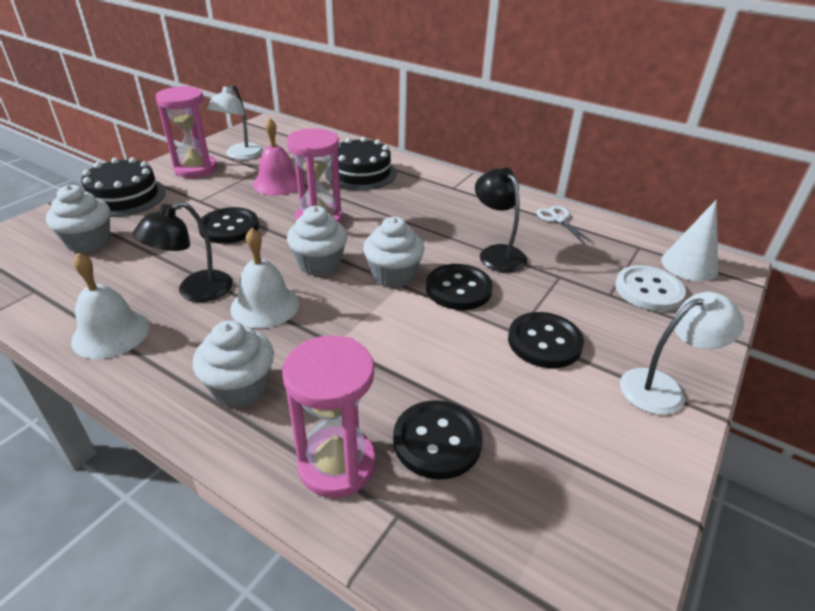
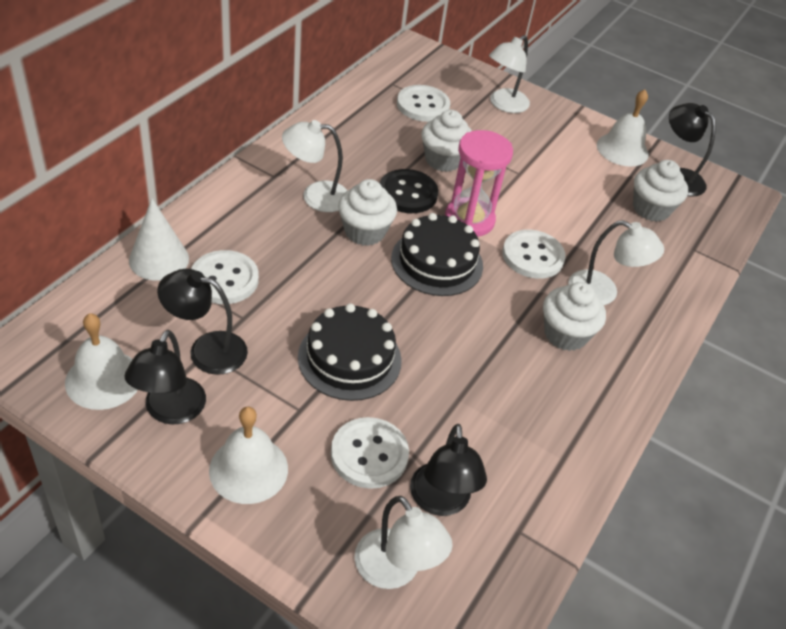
black button: 4 -> 1
black lamp: 2 -> 4
pink bell: 1 -> 0
pink hourglass: 3 -> 1
white bell: 2 -> 3
white button: 1 -> 4
white lamp: 2 -> 4
white scissors: 1 -> 0

